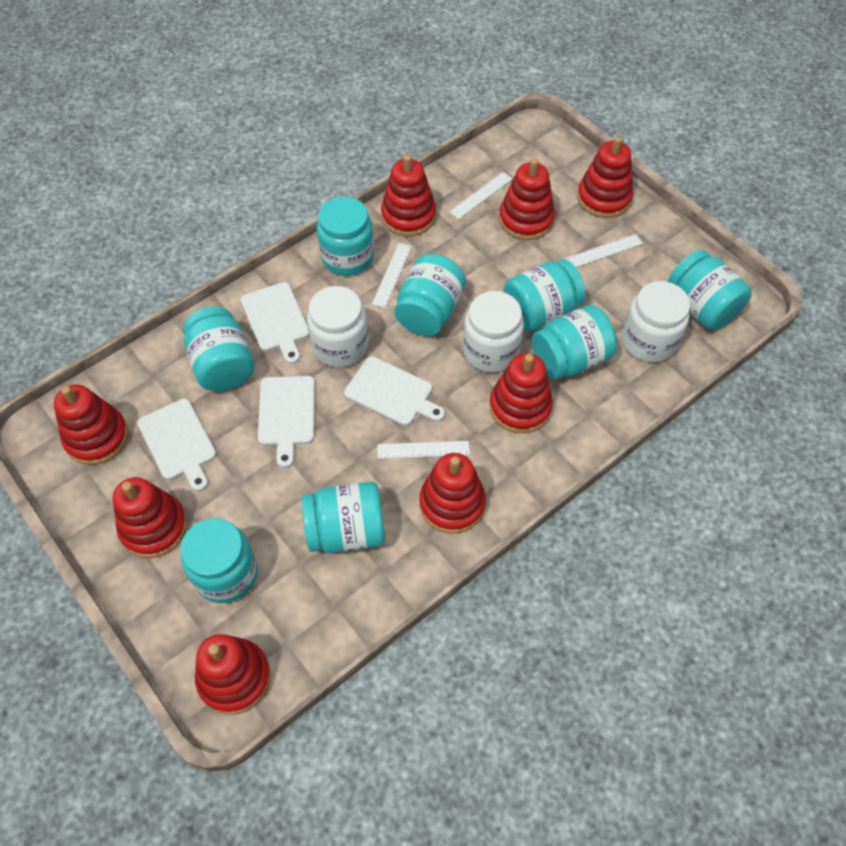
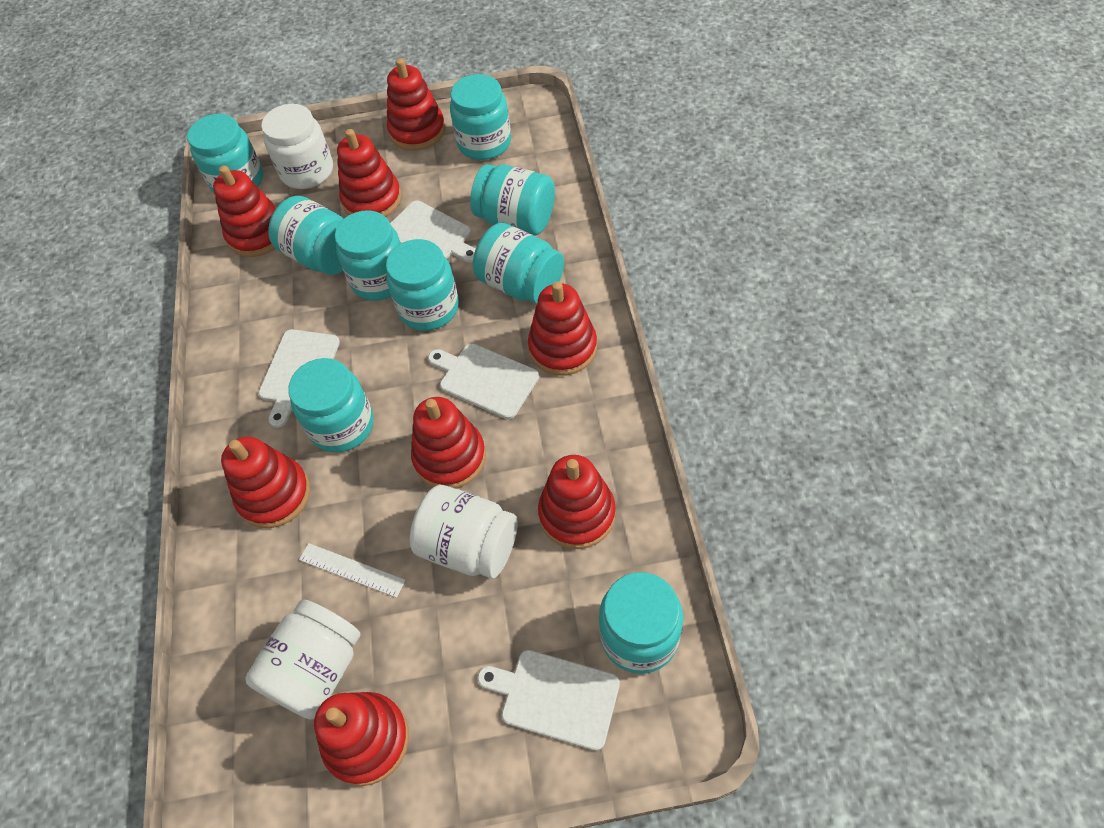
turquoise jar: 8 -> 9
white ruler: 4 -> 1

